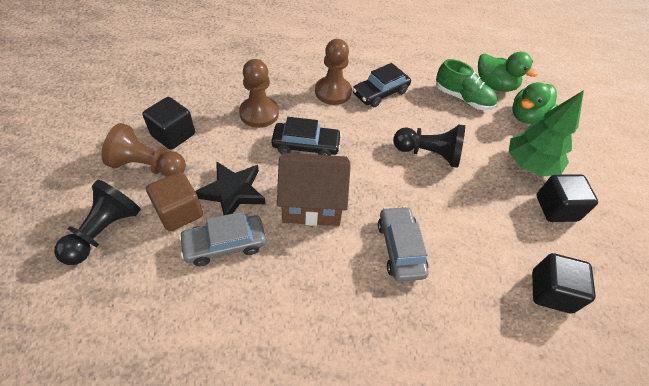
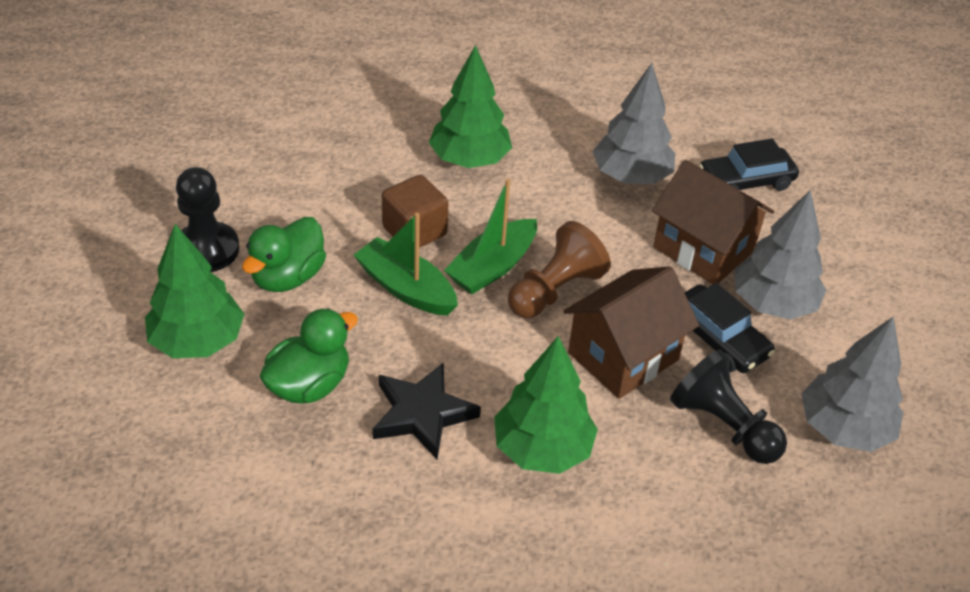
black cube: 3 -> 0
brown house: 1 -> 2
brown pawn: 3 -> 1
green boat: 0 -> 2
green shoe: 1 -> 0
green tree: 1 -> 3
grey car: 2 -> 0
grey tree: 0 -> 3

